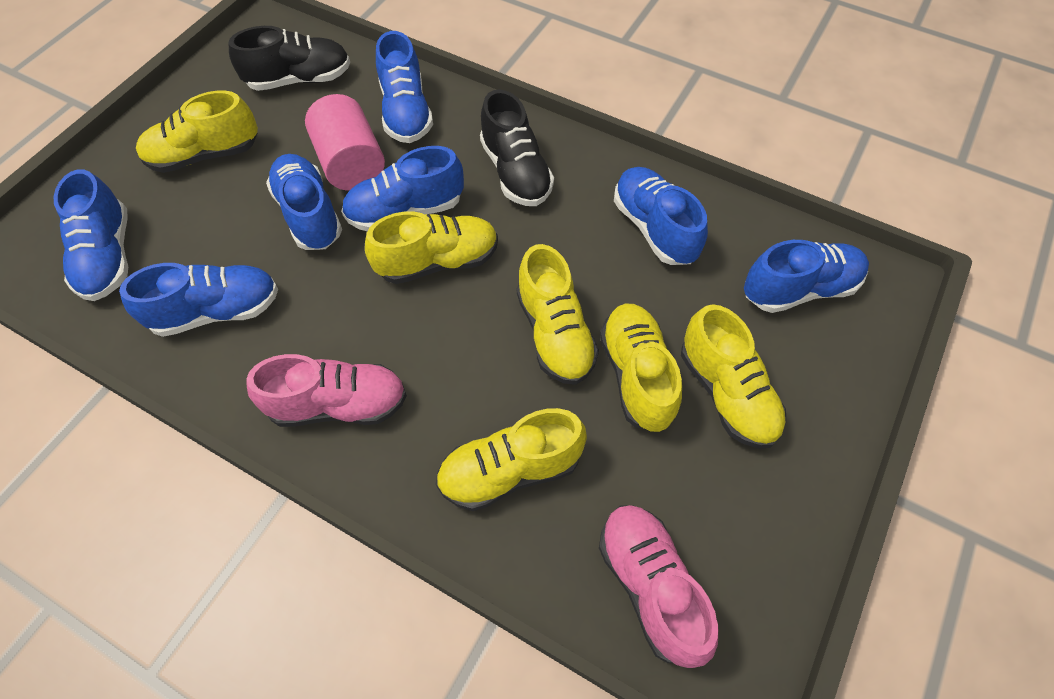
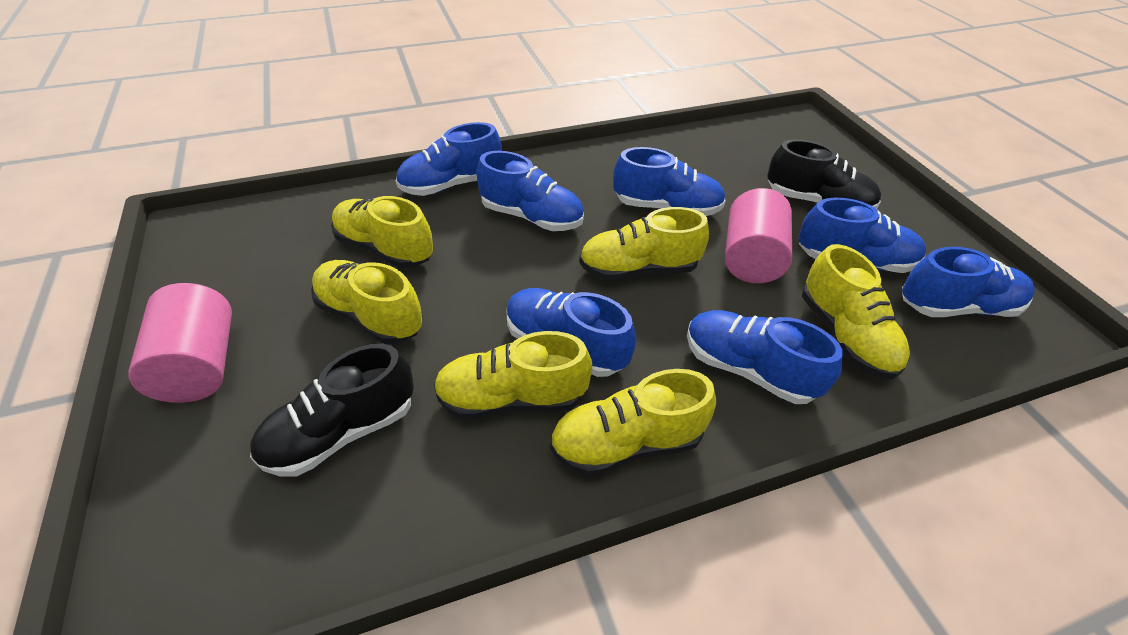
pink cylinder: 1 -> 2
pink shoe: 2 -> 0

